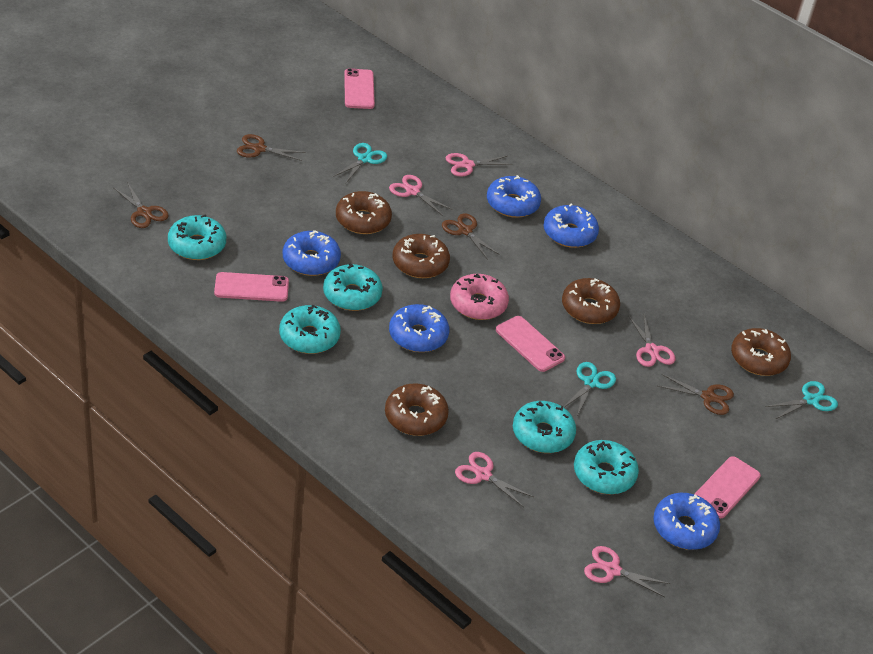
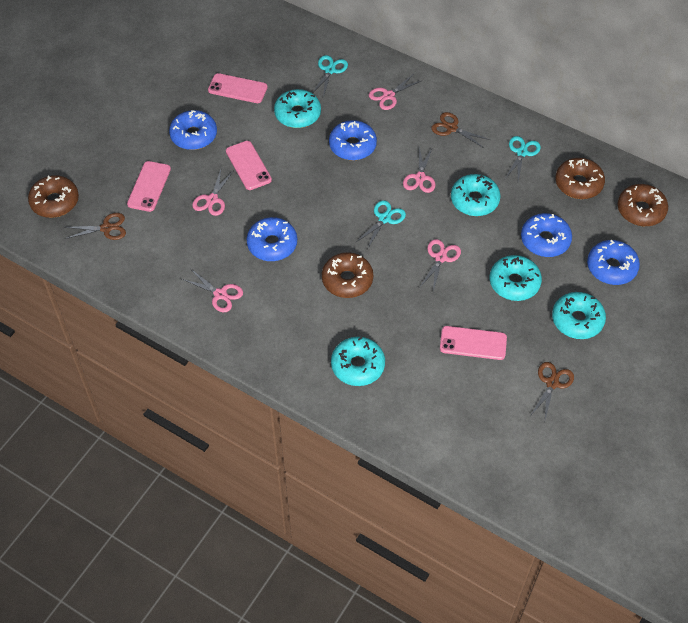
brown donut: 5 -> 4
brown scissors: 4 -> 3
pink donut: 1 -> 0

